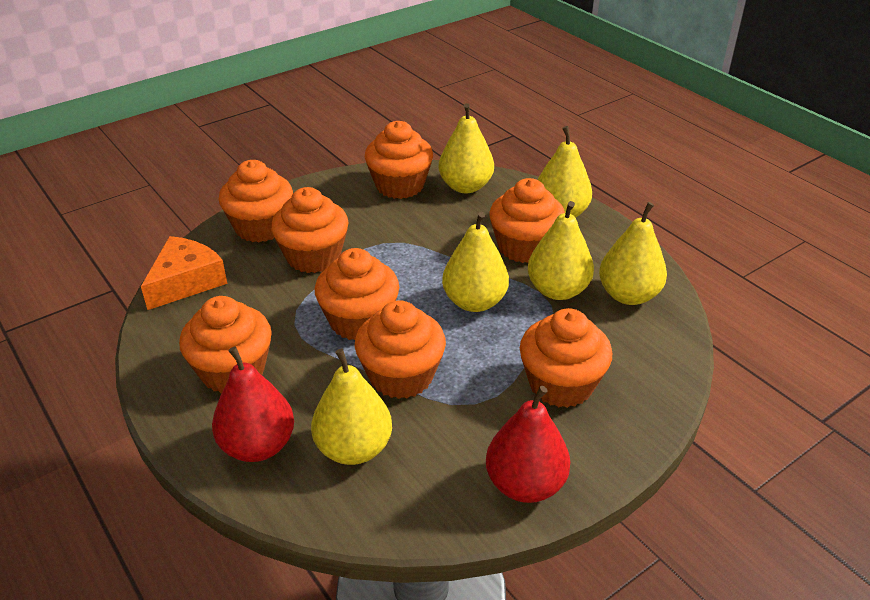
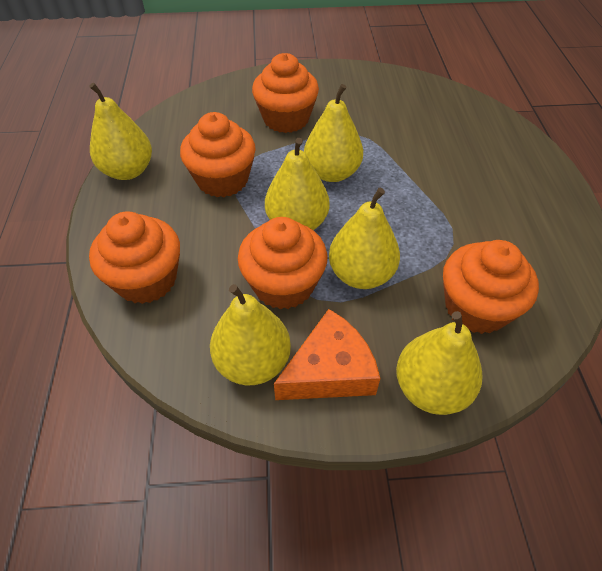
orange cupcake: 8 -> 5
red pear: 2 -> 0

